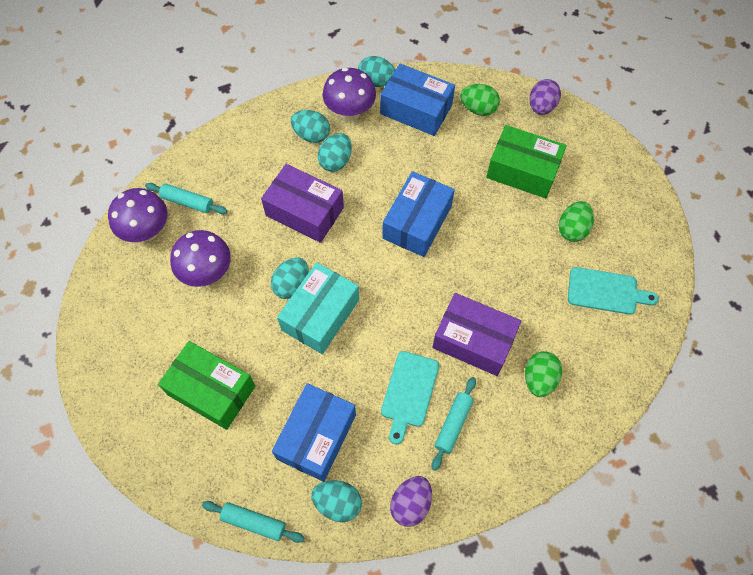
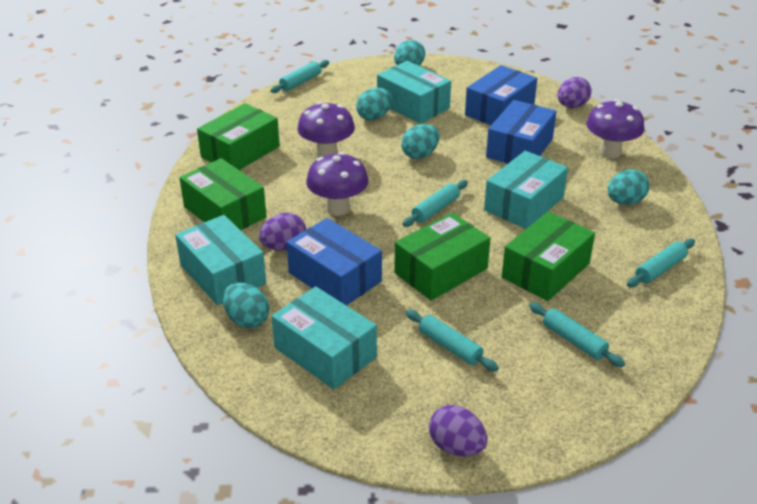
green box: 2 -> 4
green egg: 3 -> 0
purple box: 2 -> 0
purple egg: 2 -> 3
turquoise box: 1 -> 4
turquoise cutting board: 2 -> 0
turquoise rolling pin: 3 -> 5

